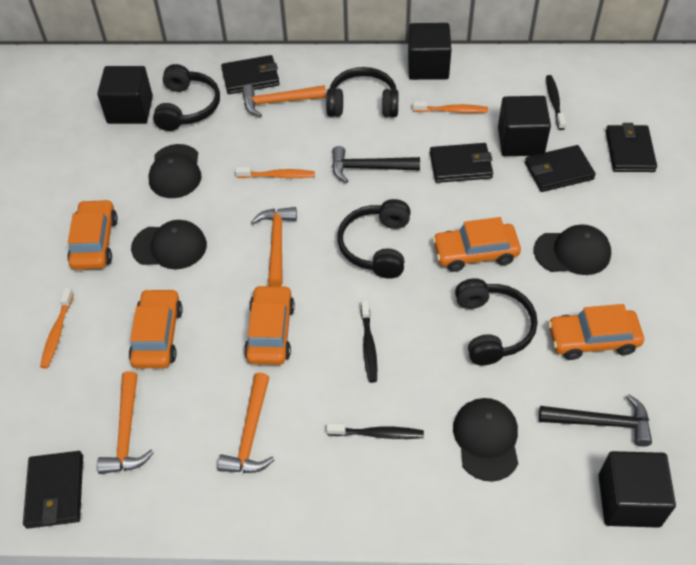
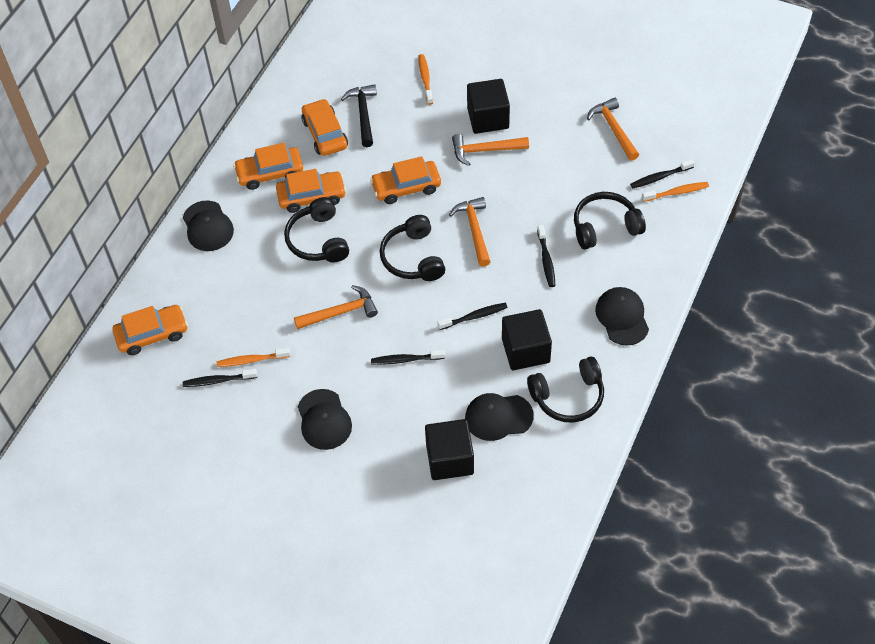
black cube: 4 -> 3
black hammer: 2 -> 1
black toothbrush: 3 -> 5
black wallet: 5 -> 0

